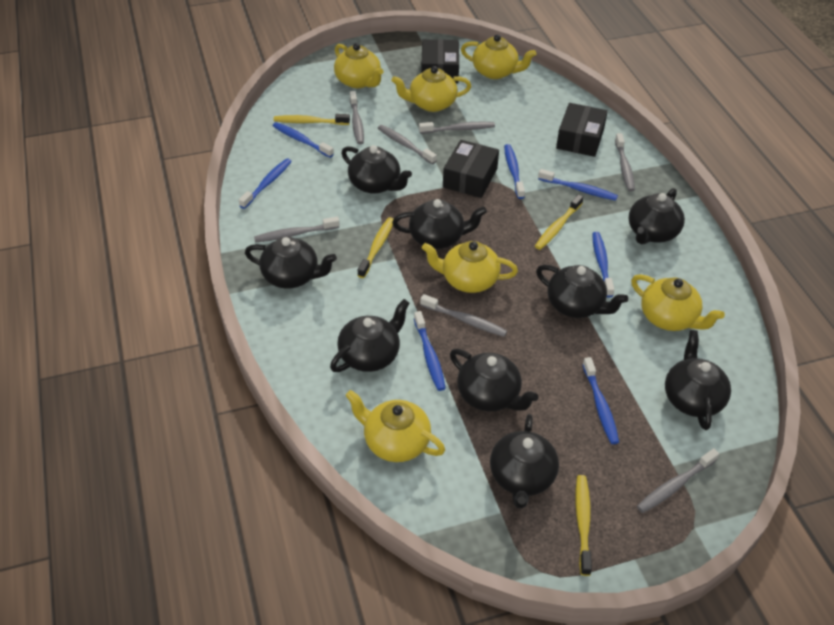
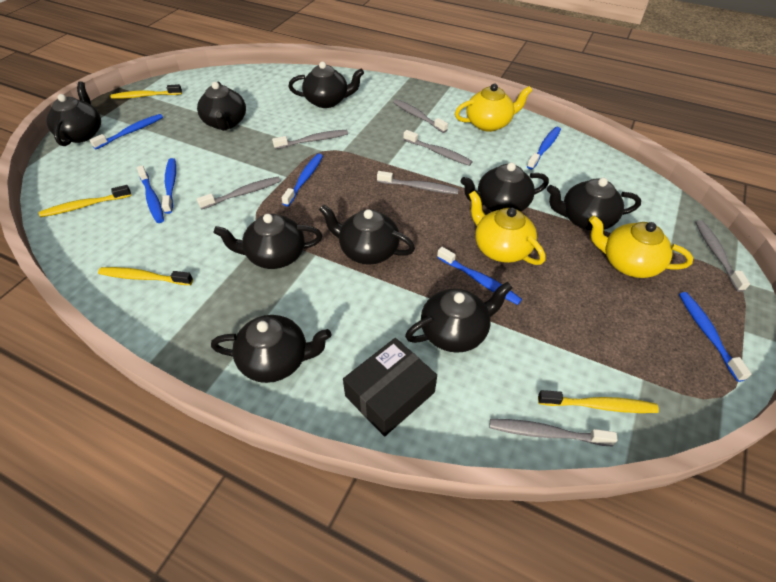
black box: 3 -> 1
yellow teapot: 6 -> 3

